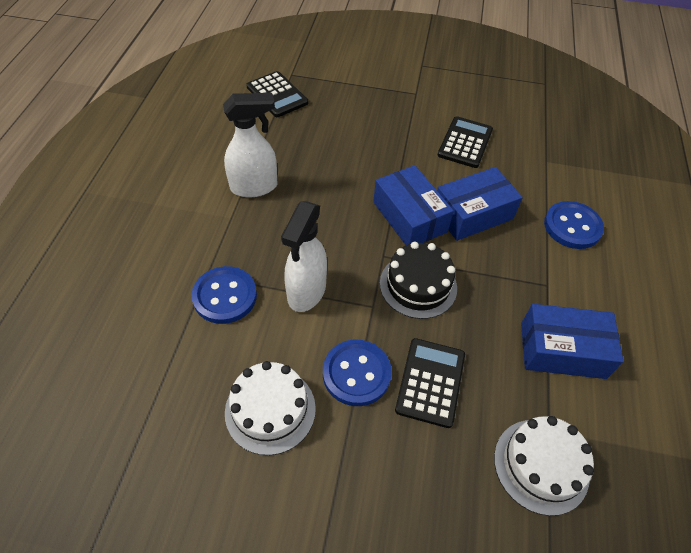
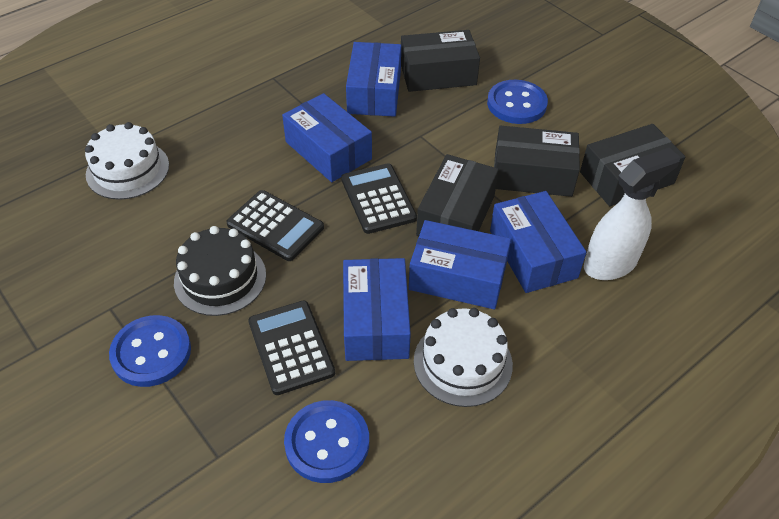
black box: 0 -> 4
blue box: 3 -> 5
white spray bottle: 2 -> 1

